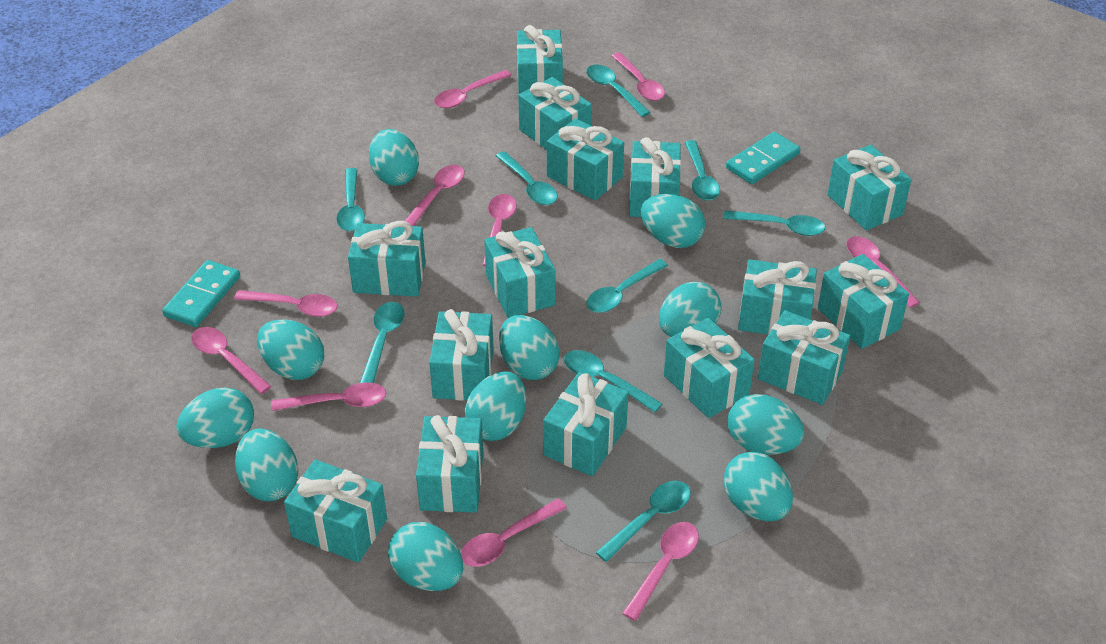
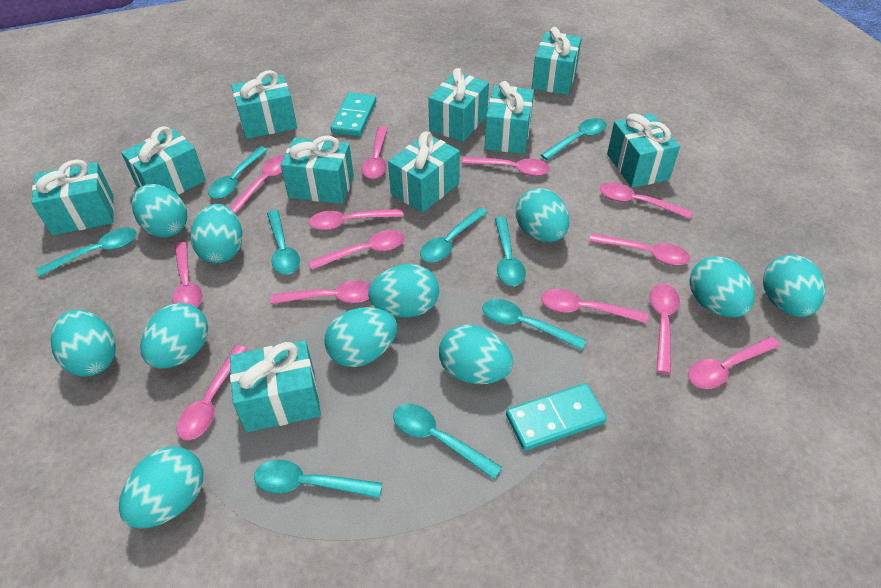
pink spoon: 10 -> 13
turquoise gift: 15 -> 10

